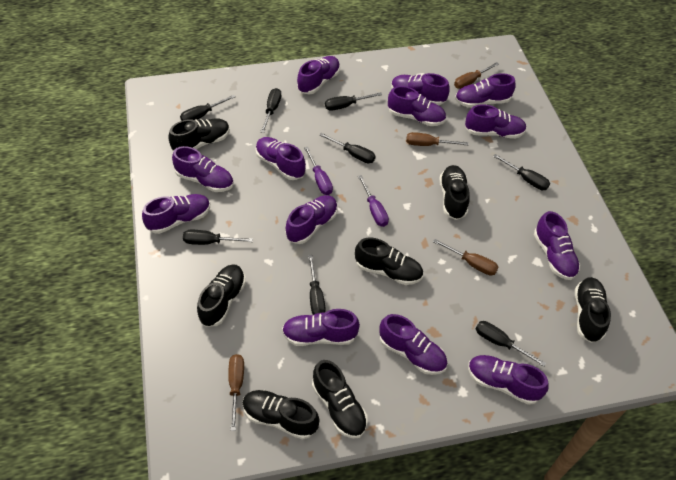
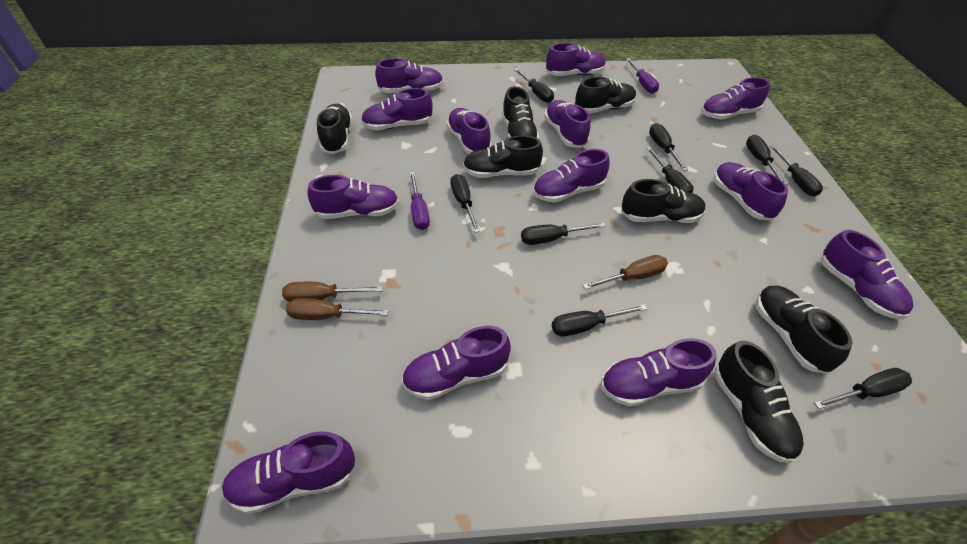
black screwdriver: 8 -> 9
brown screwdriver: 4 -> 3

